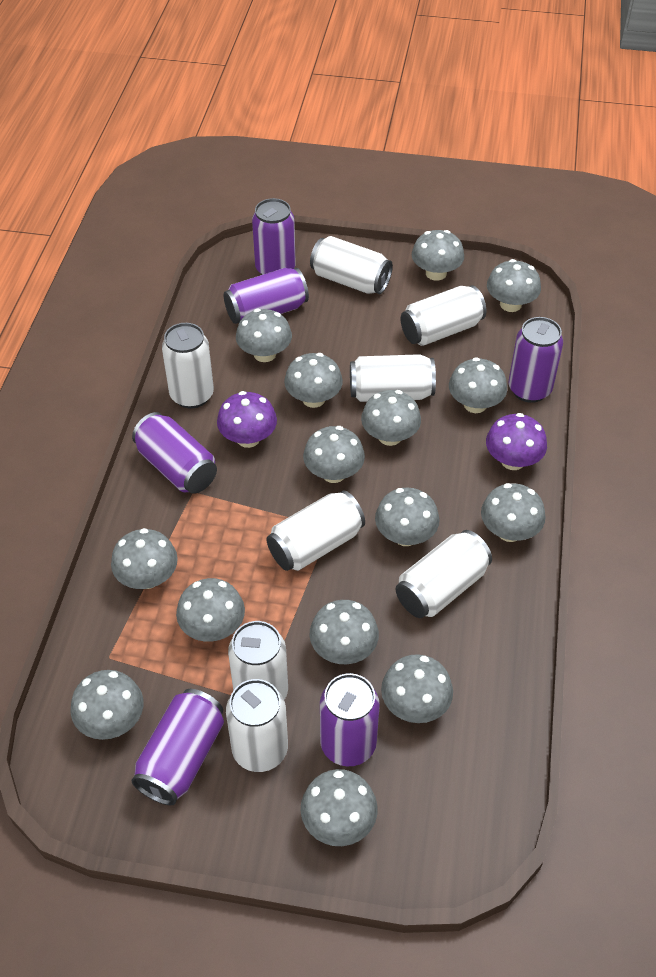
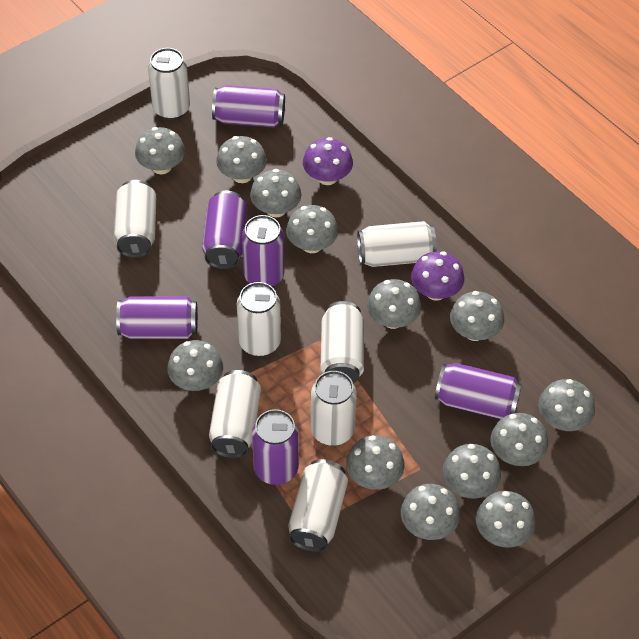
grey mushroom: 15 -> 13

